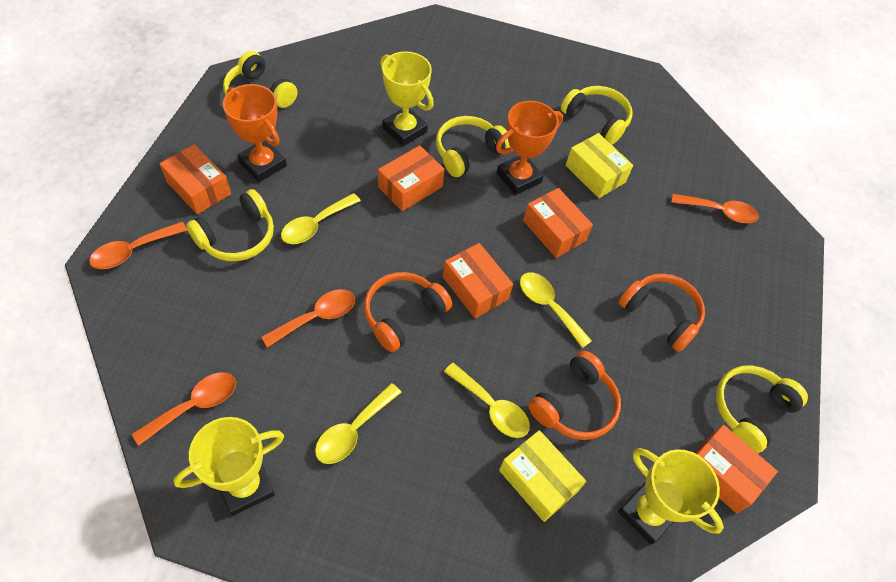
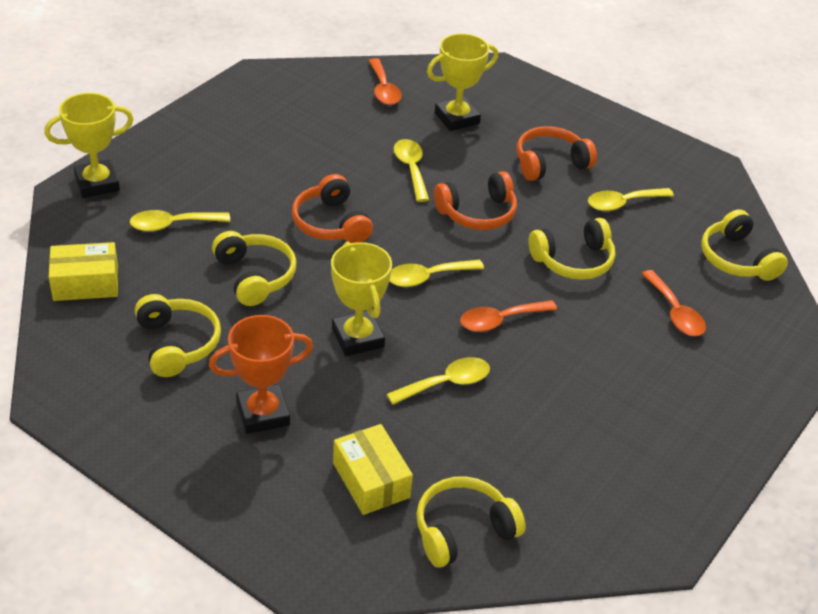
orange box: 5 -> 0
orange spoon: 4 -> 3
orange trophy: 2 -> 1
yellow spoon: 4 -> 5

